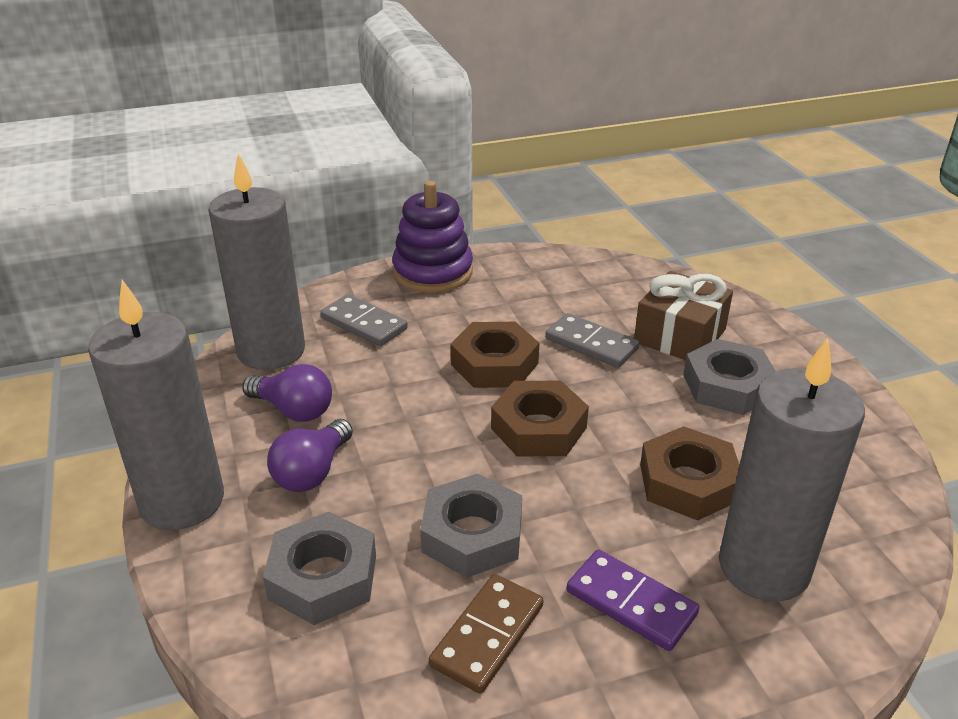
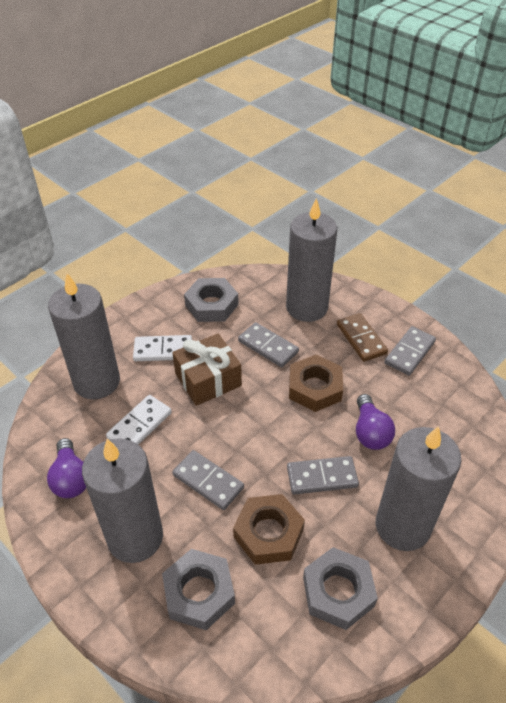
brown nut: 3 -> 2
grey candle: 3 -> 4
grey domino: 2 -> 4
purple domino: 1 -> 0
purple stacking toy: 1 -> 0
white domino: 0 -> 2

